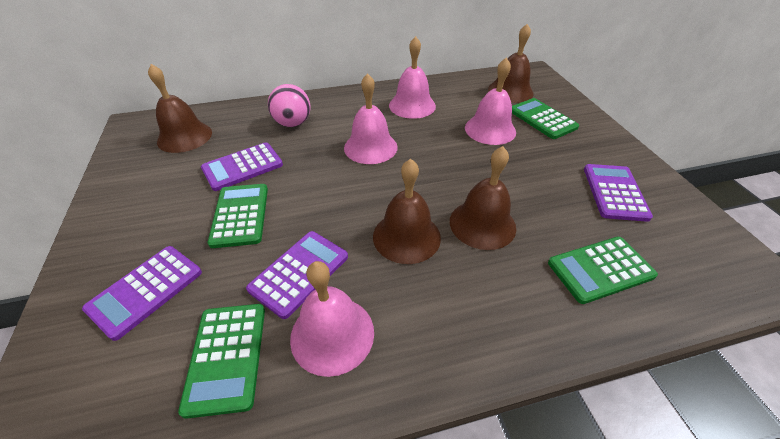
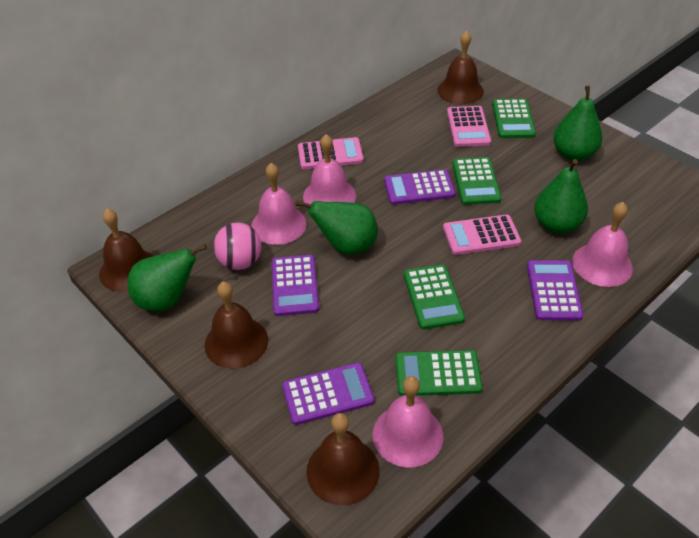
green pear: 0 -> 4
pink calculator: 0 -> 3

